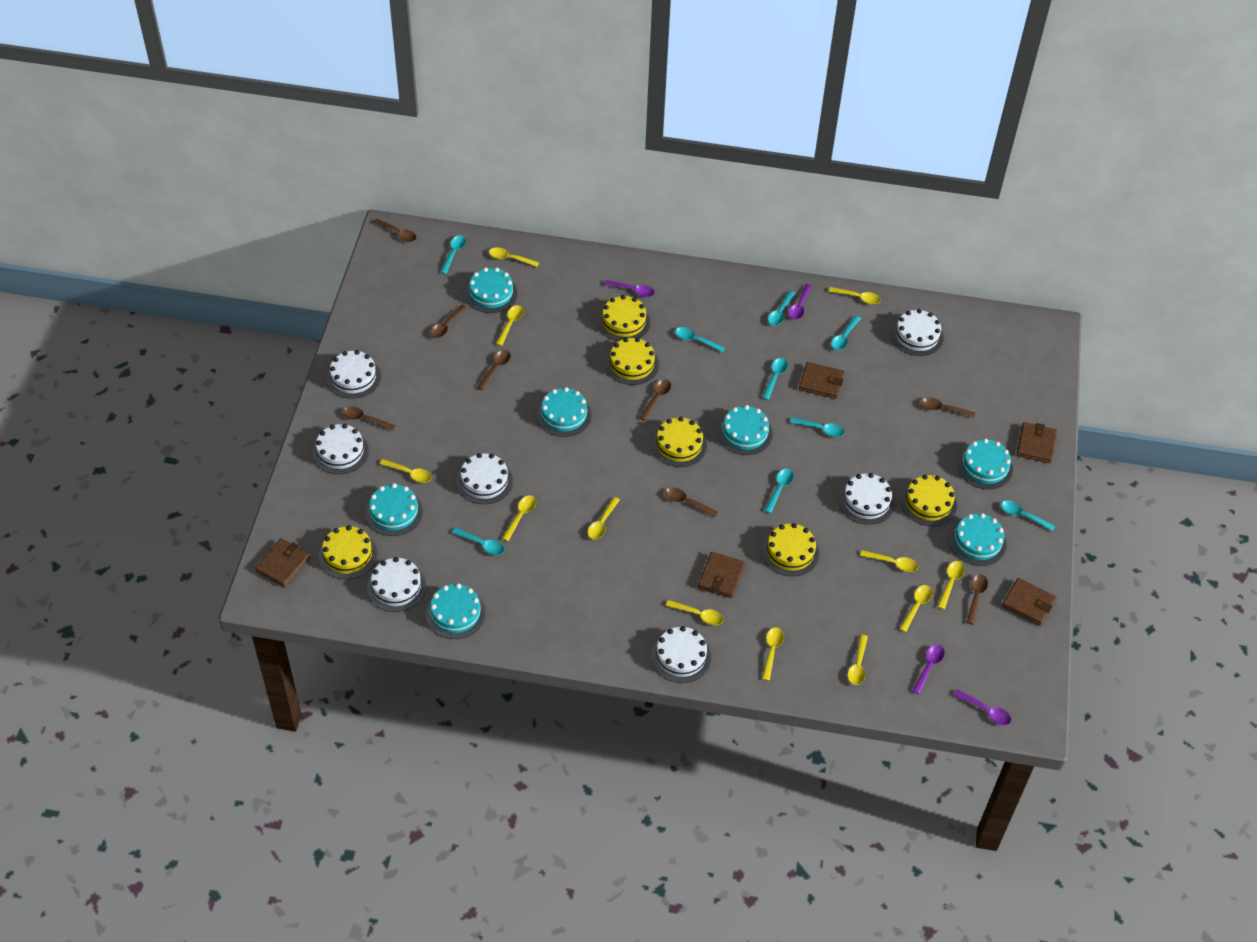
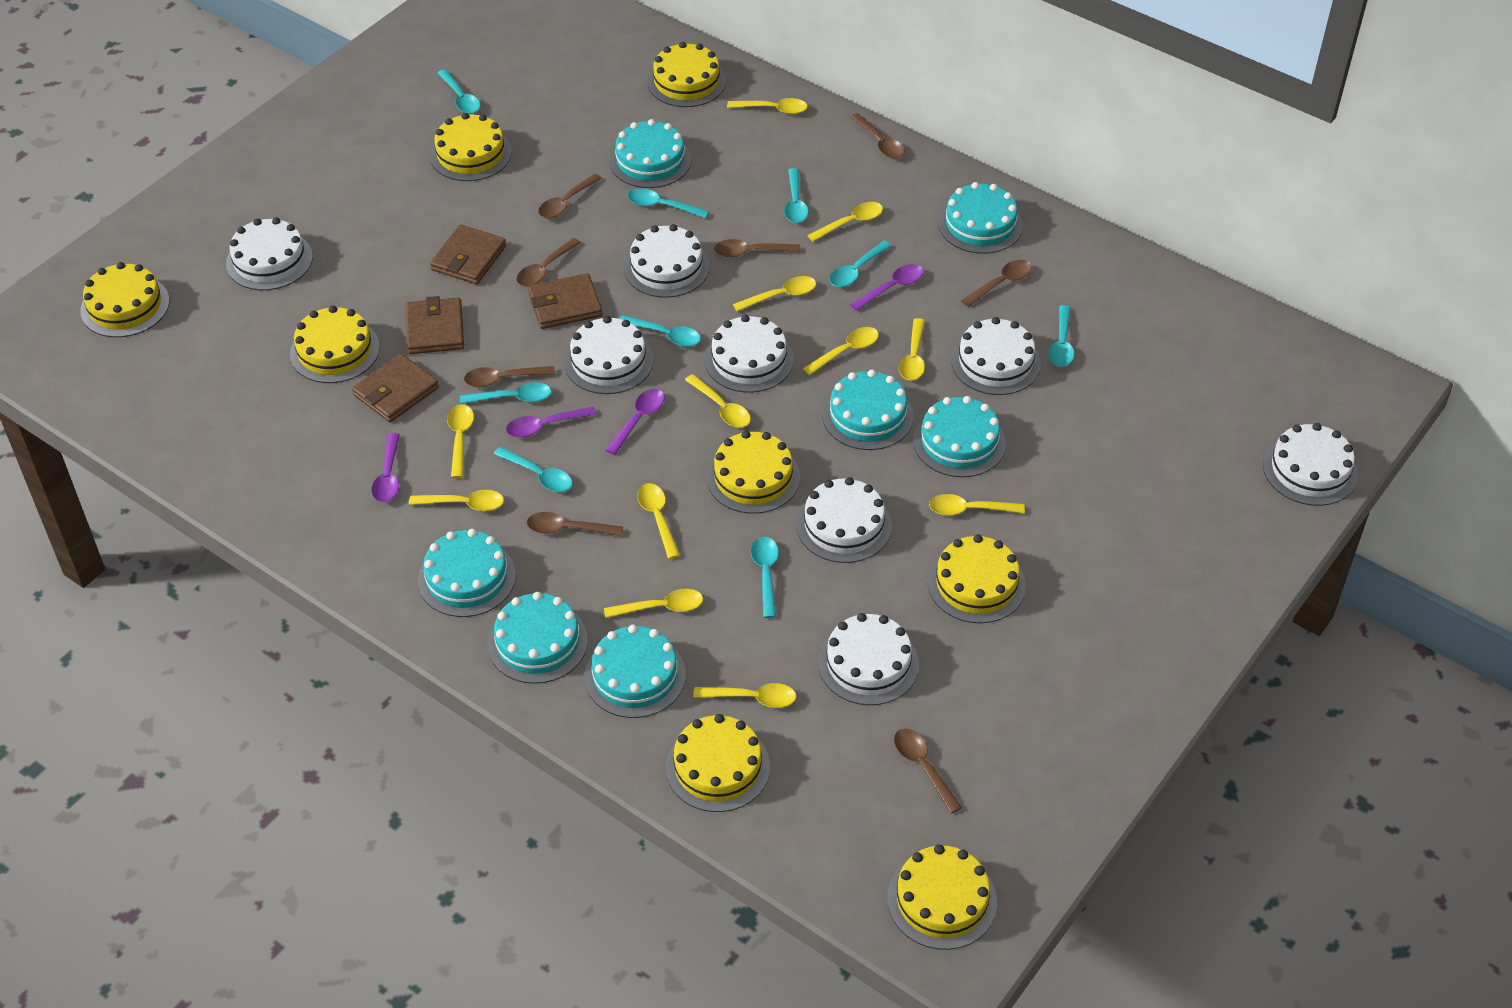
brown wallet: 5 -> 4
white cake: 7 -> 8
yellow cake: 6 -> 8

